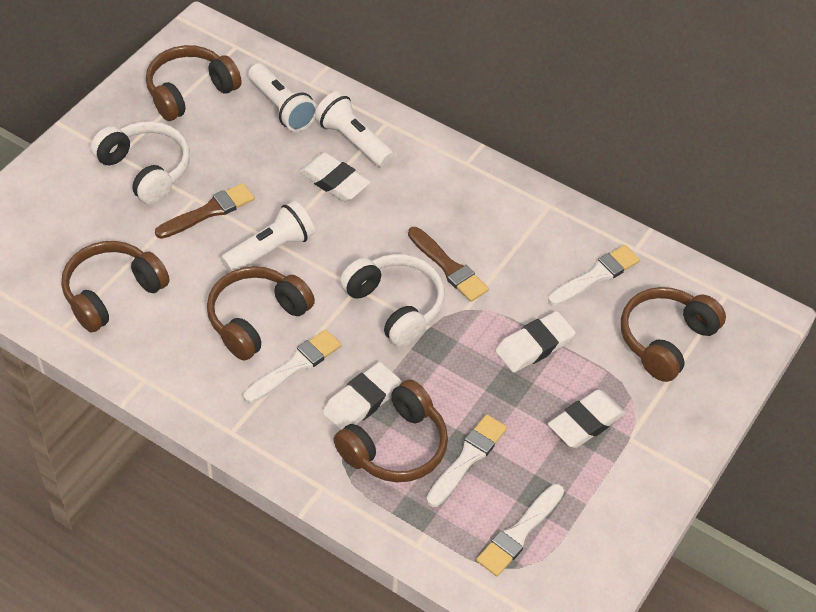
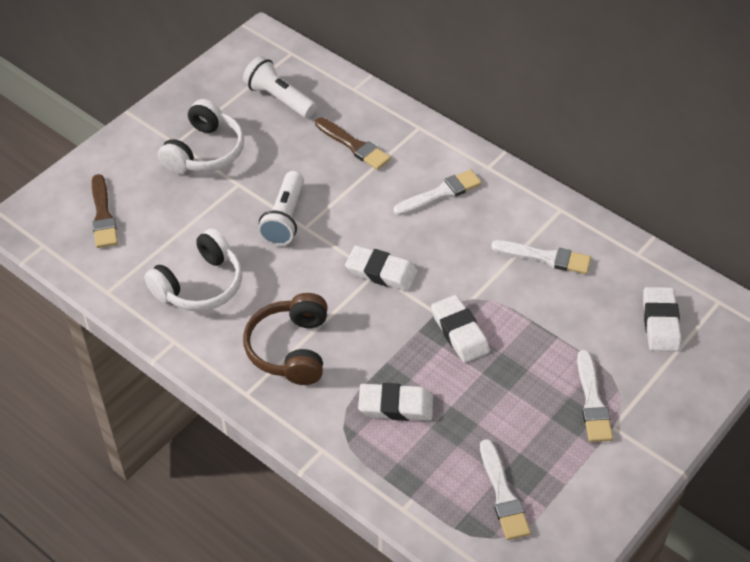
brown headphones: 5 -> 1
white flashlight: 3 -> 2

